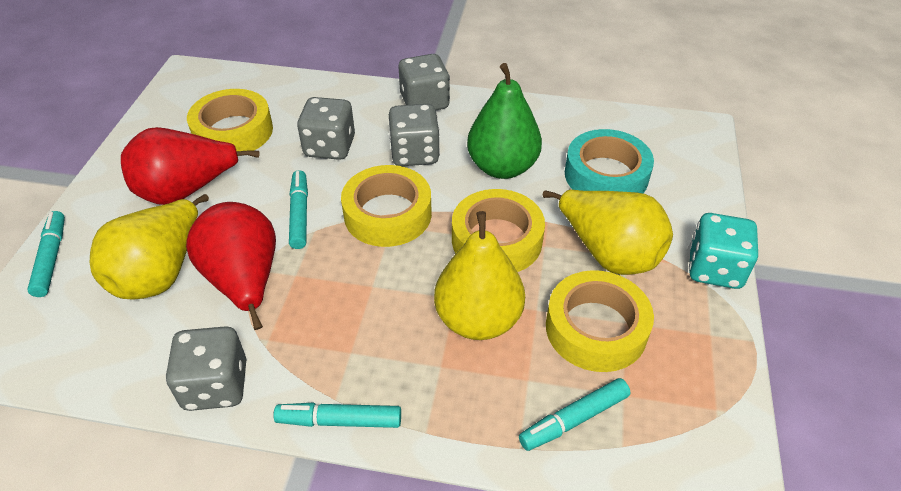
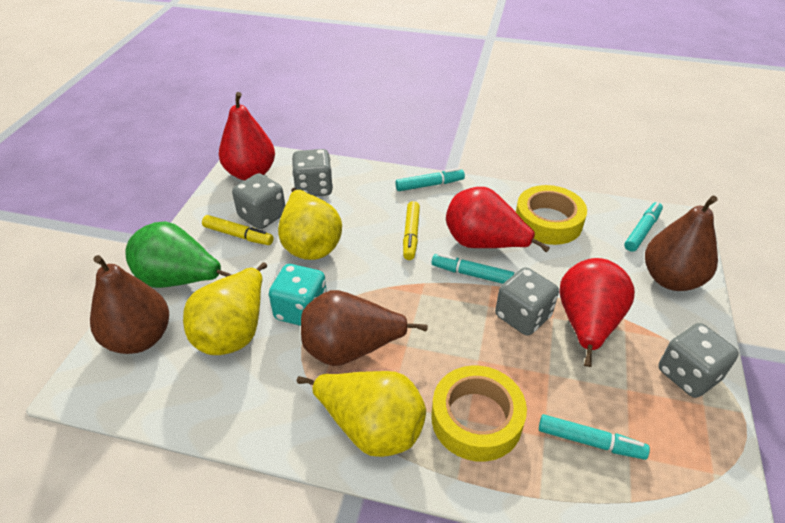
brown pear: 0 -> 3
red pear: 2 -> 3
turquoise tape: 1 -> 0
yellow marker: 0 -> 2
yellow tape: 4 -> 2

